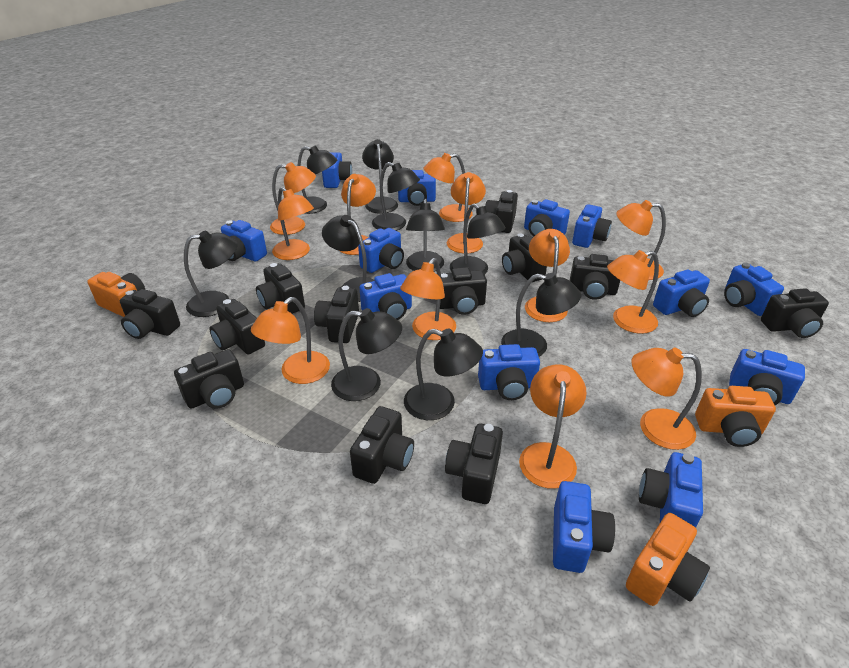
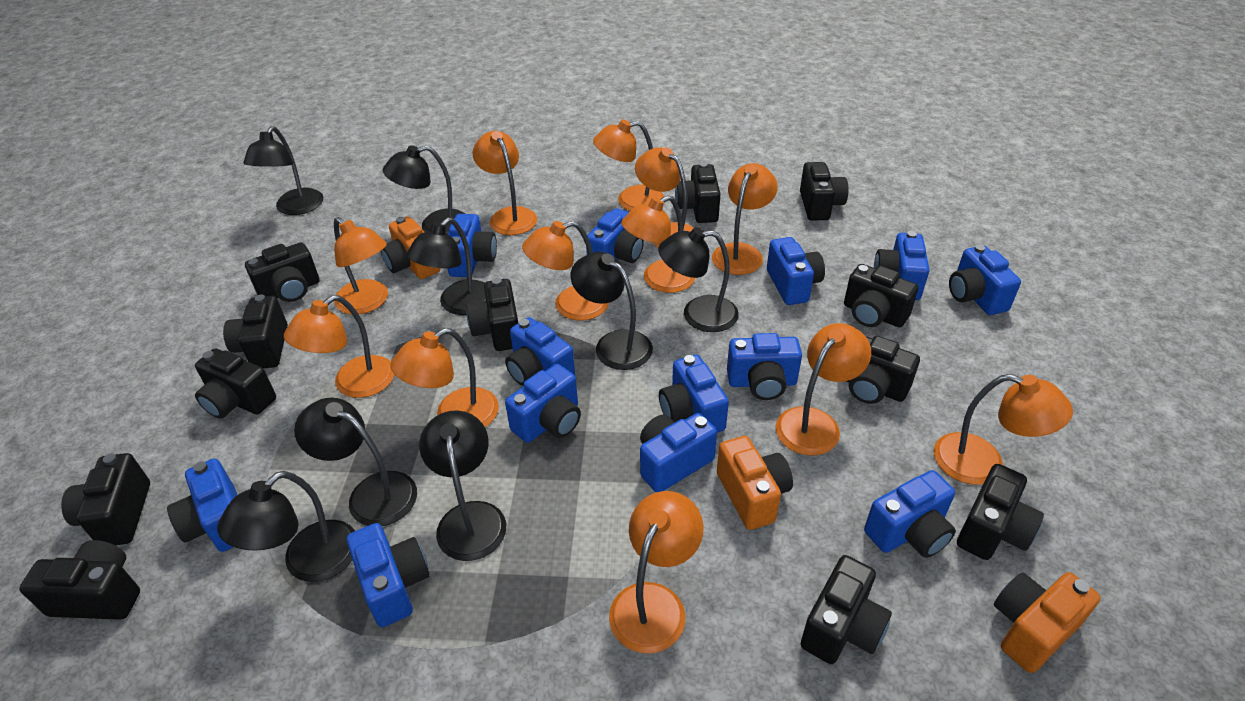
black lamp: 10 -> 8

